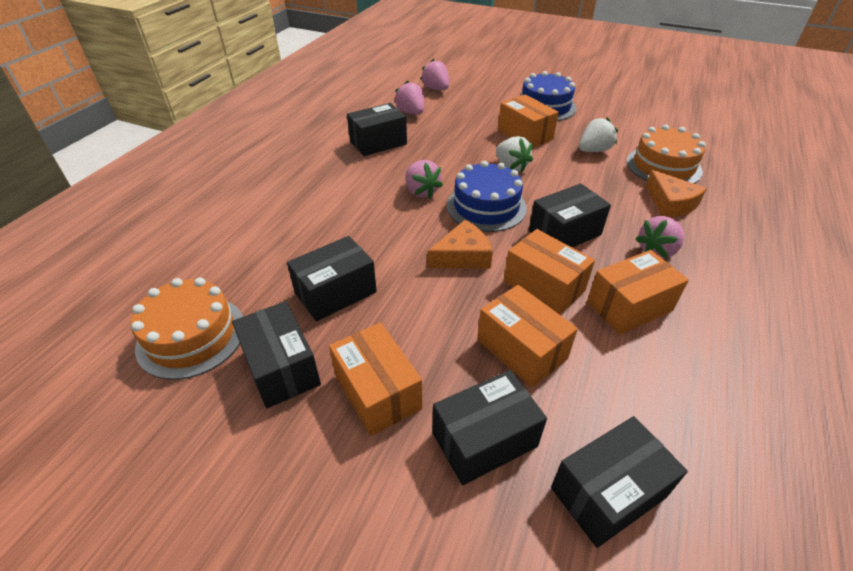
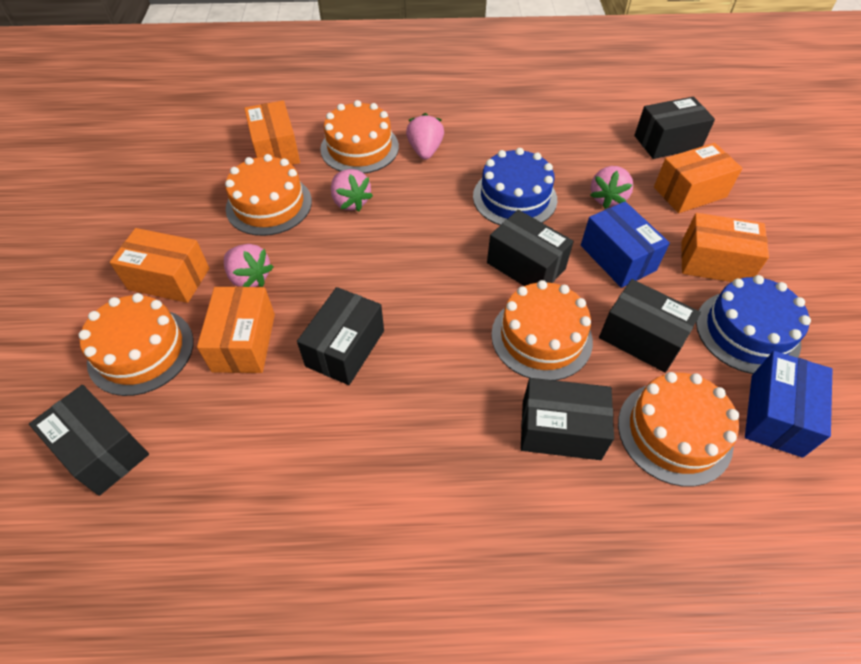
blue box: 0 -> 2
orange cake: 2 -> 5
orange cheese: 2 -> 0
white strawberry: 2 -> 0

